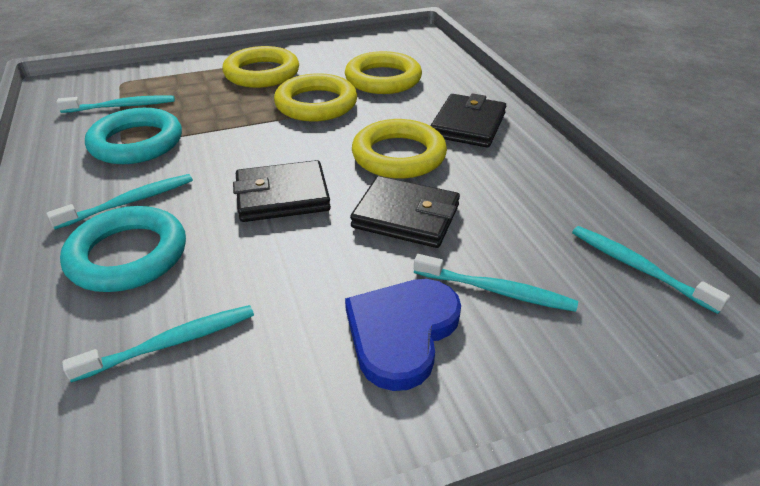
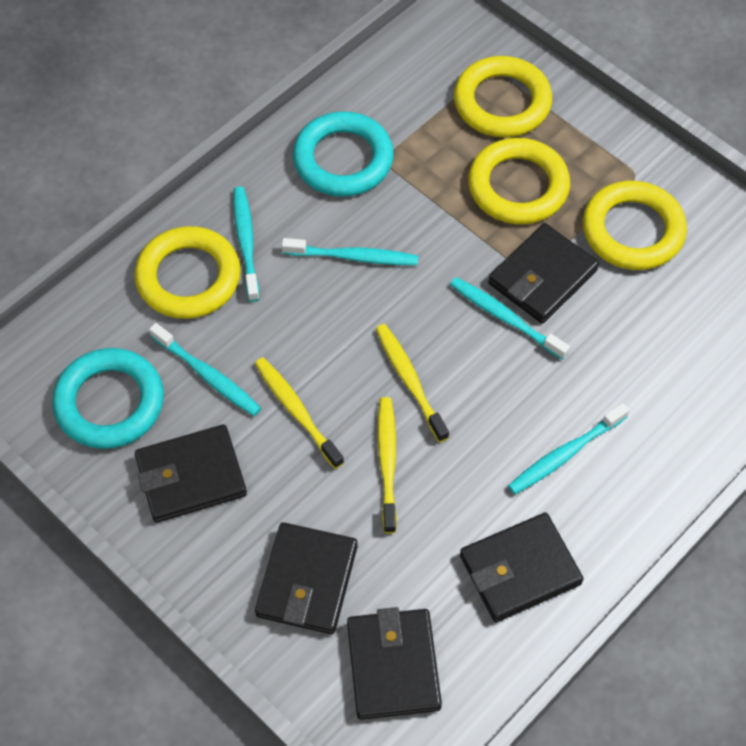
black wallet: 3 -> 5
blue heart: 1 -> 0
yellow toothbrush: 0 -> 3

